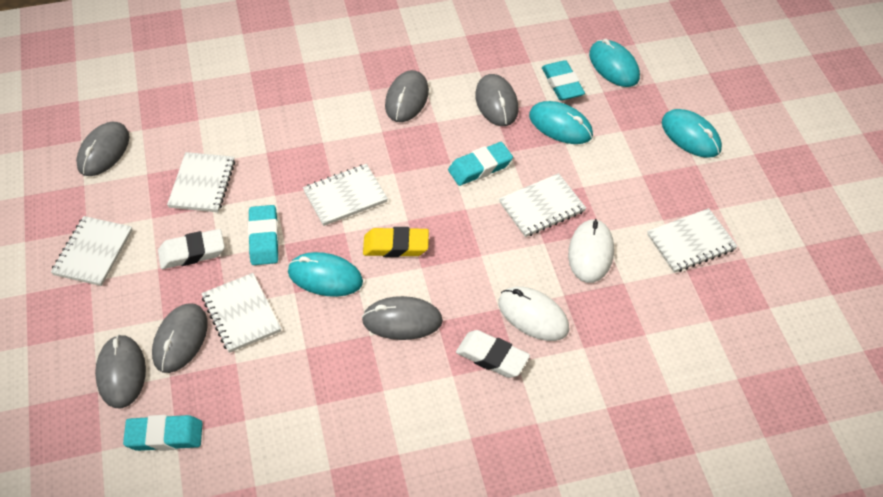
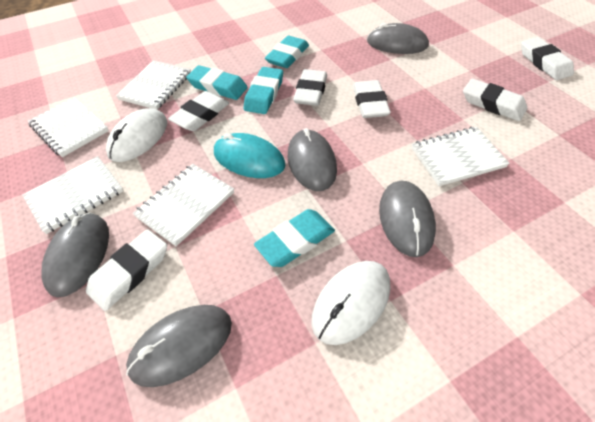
grey mouse: 6 -> 5
turquoise mouse: 4 -> 1
white eraser: 2 -> 6
white notebook: 6 -> 5
yellow eraser: 1 -> 0

